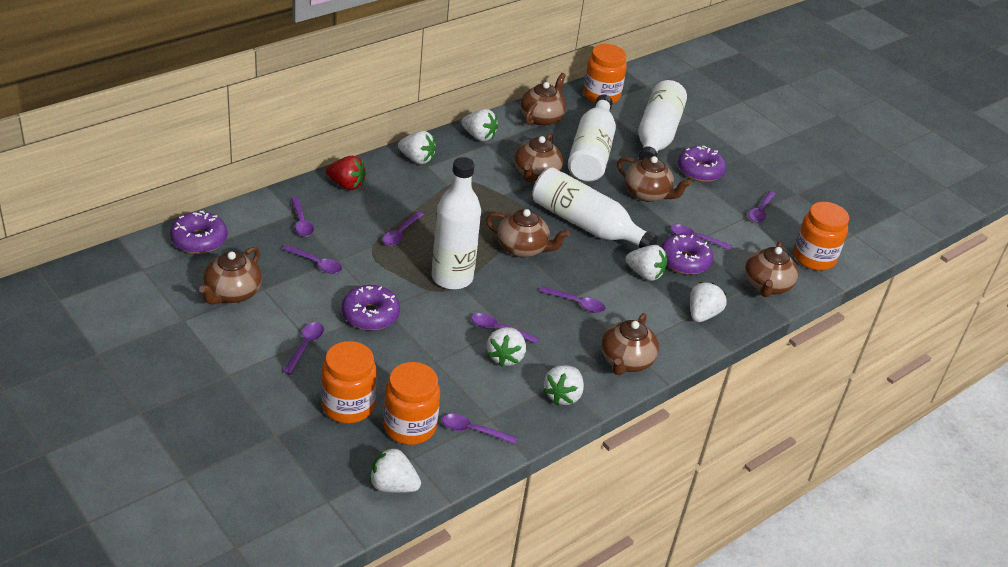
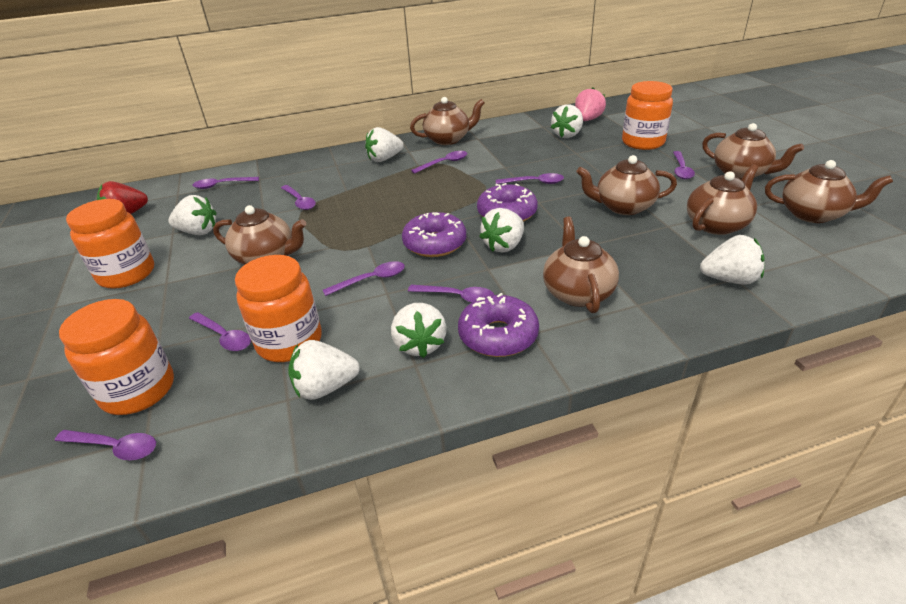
pink strawberry: 0 -> 1
purple donut: 4 -> 3
white bottle: 4 -> 0

